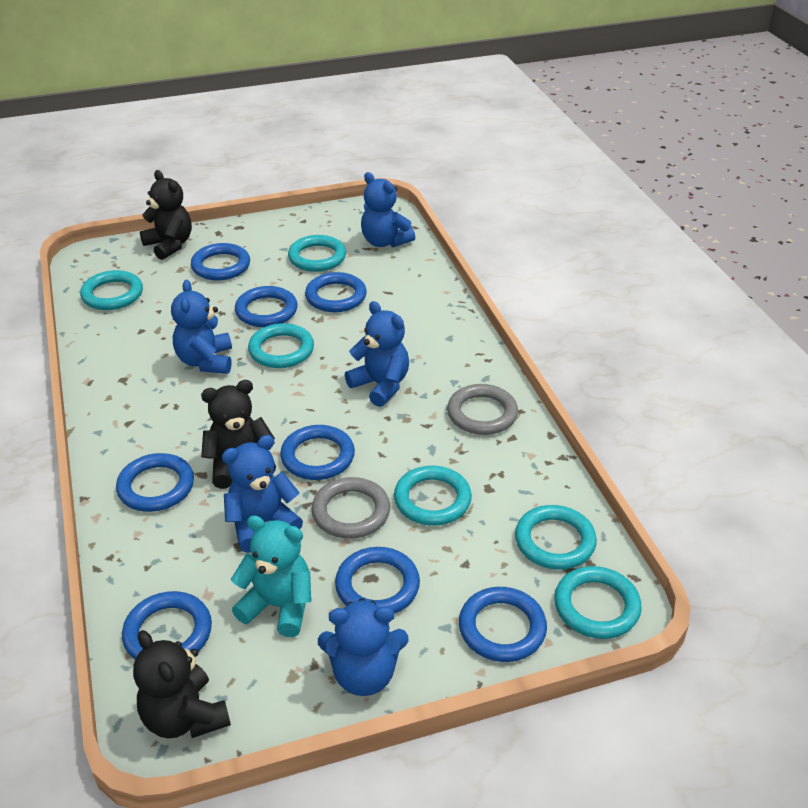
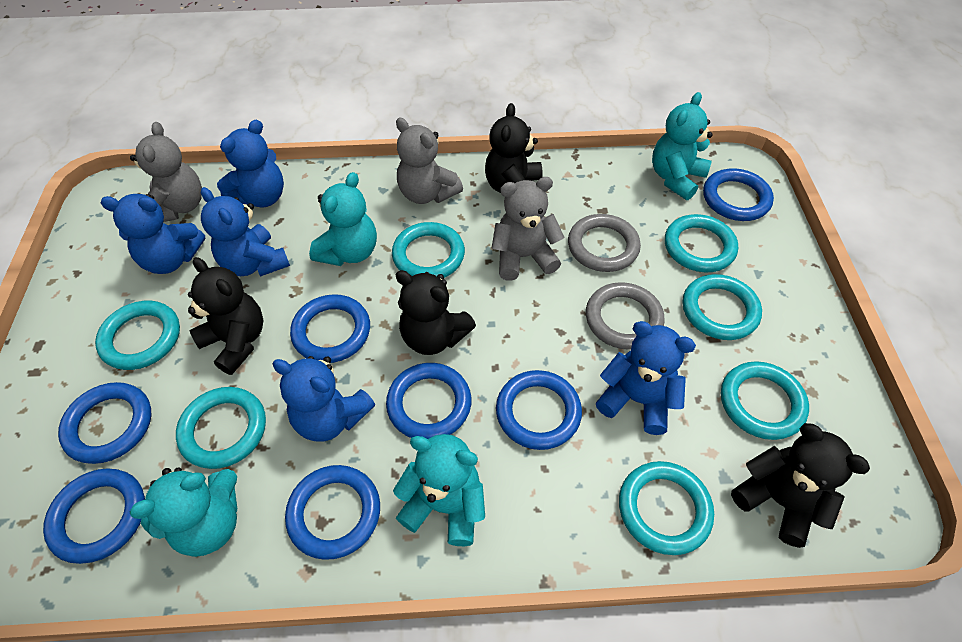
black teddy bear: 3 -> 4
blue ring: 8 -> 7
grey teddy bear: 0 -> 3
turquoise ring: 6 -> 7
turquoise teddy bear: 1 -> 4

